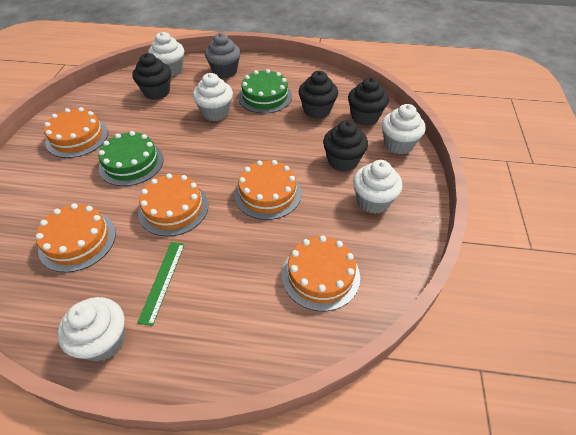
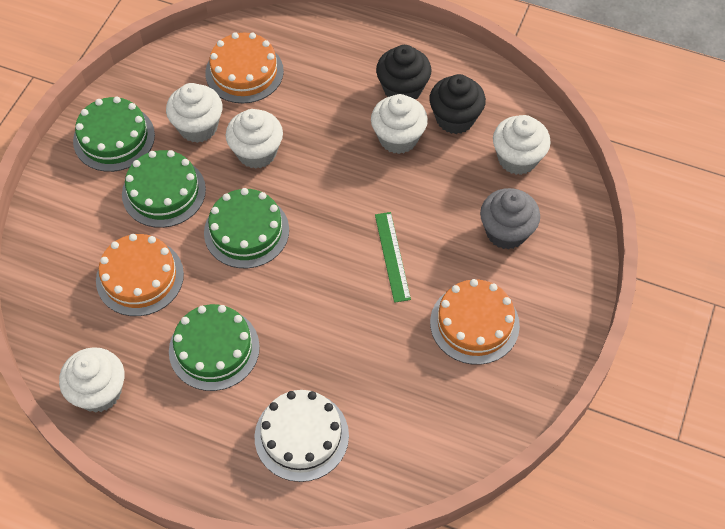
black cupcake: 4 -> 2
green cake: 2 -> 4
orange cake: 5 -> 3
white cake: 0 -> 1

